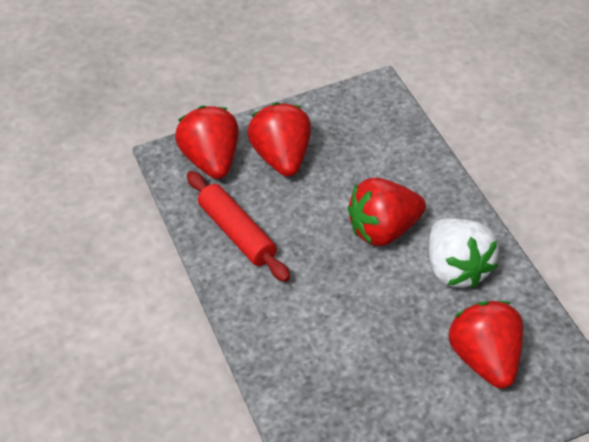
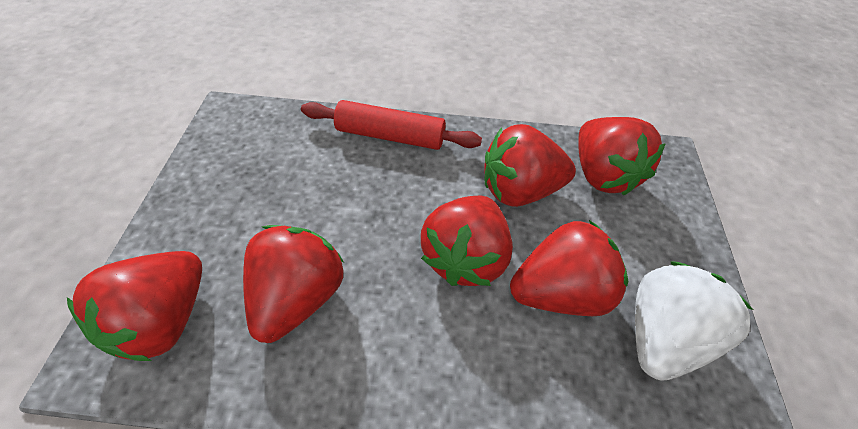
red strawberry: 4 -> 6

